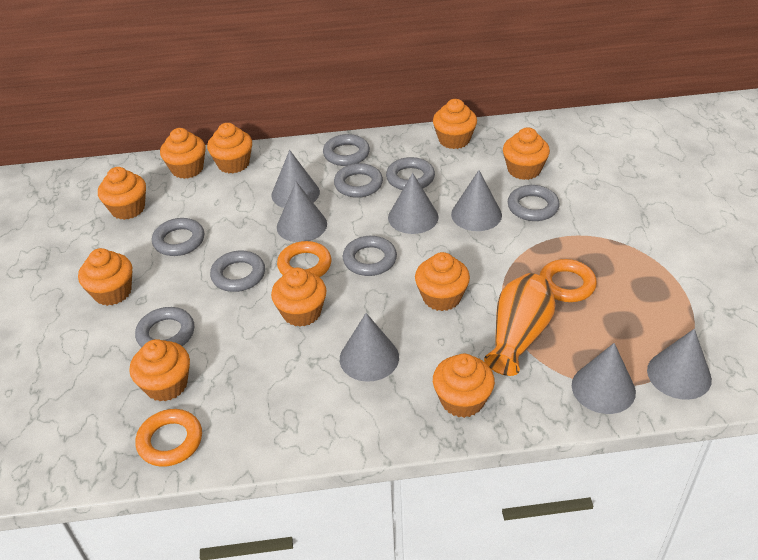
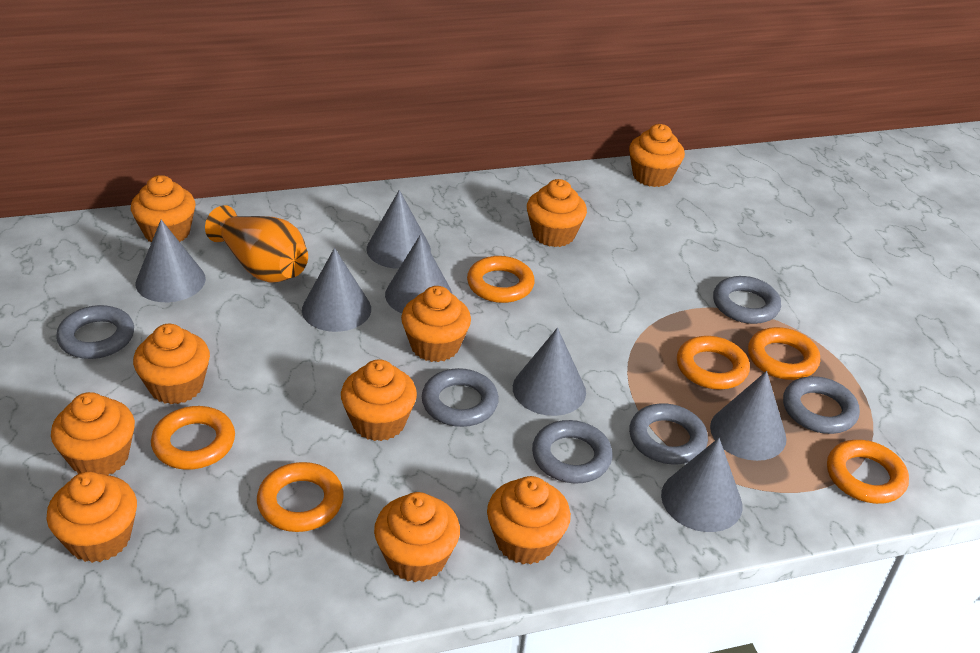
grey ring: 8 -> 6
orange ring: 3 -> 6

